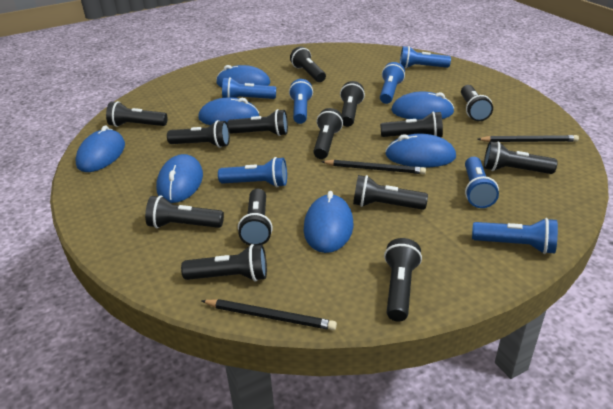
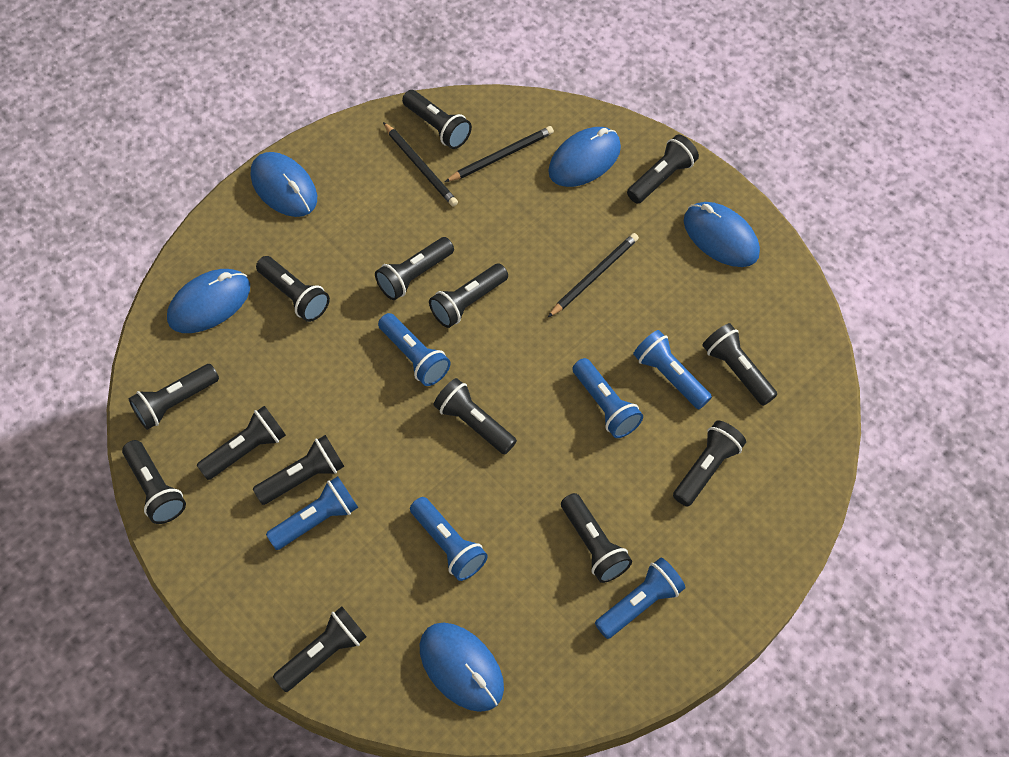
blue flashlight: 7 -> 6
blue mouse: 7 -> 5

